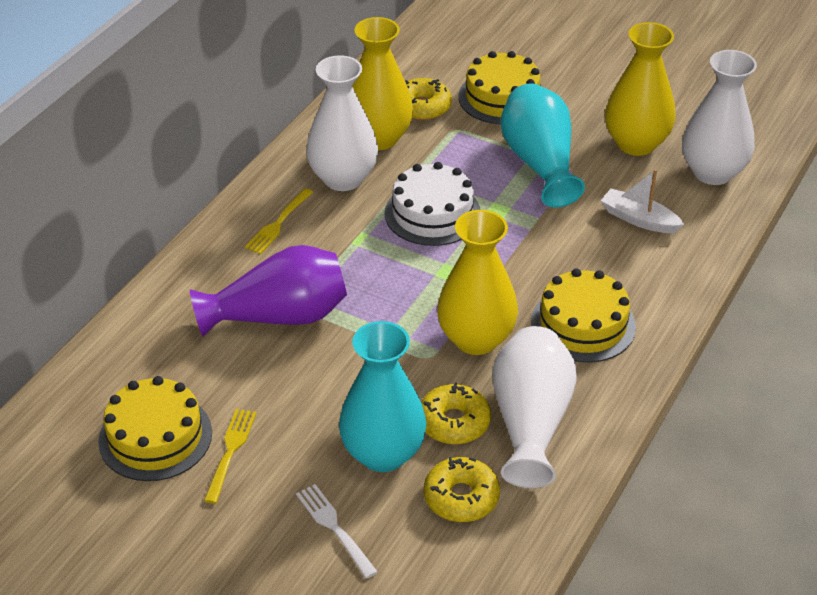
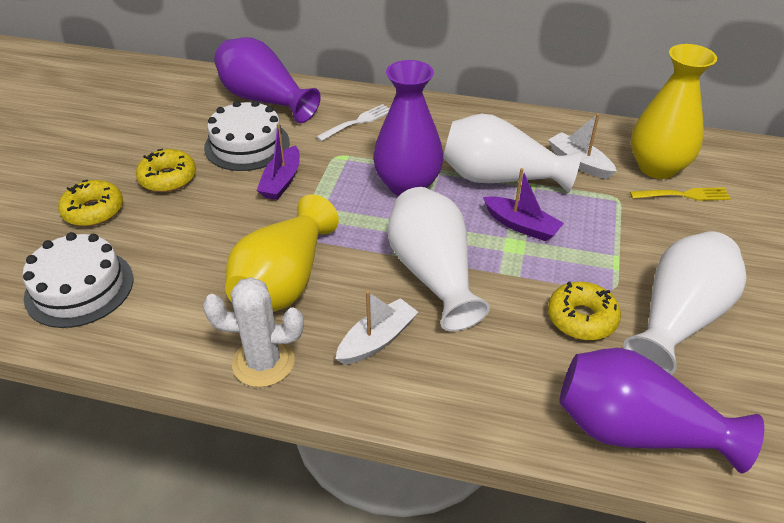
purple boat: 0 -> 2
purple vase: 1 -> 3
turquoise vase: 2 -> 0
white boat: 1 -> 2
white cactus: 0 -> 1
white cake: 1 -> 2
yellow cake: 3 -> 0
yellow fork: 2 -> 1
yellow vase: 3 -> 2

